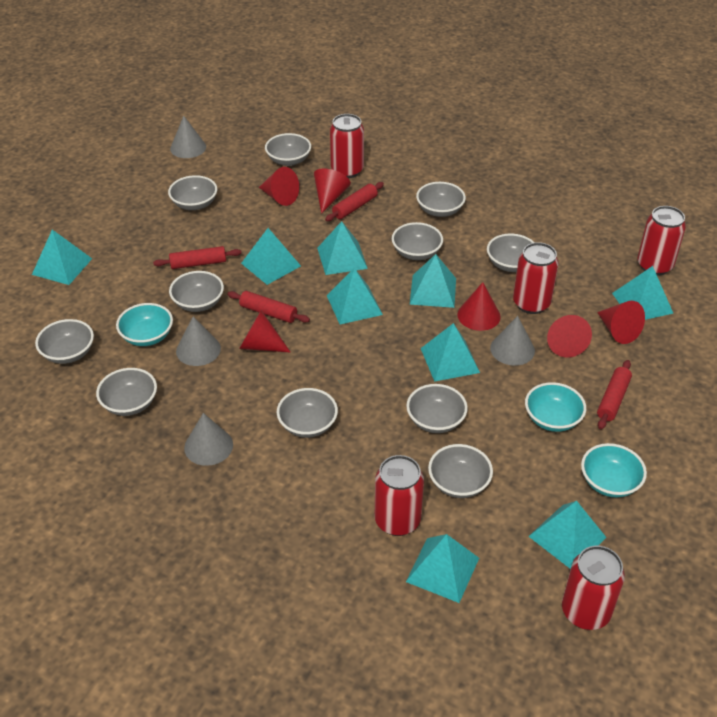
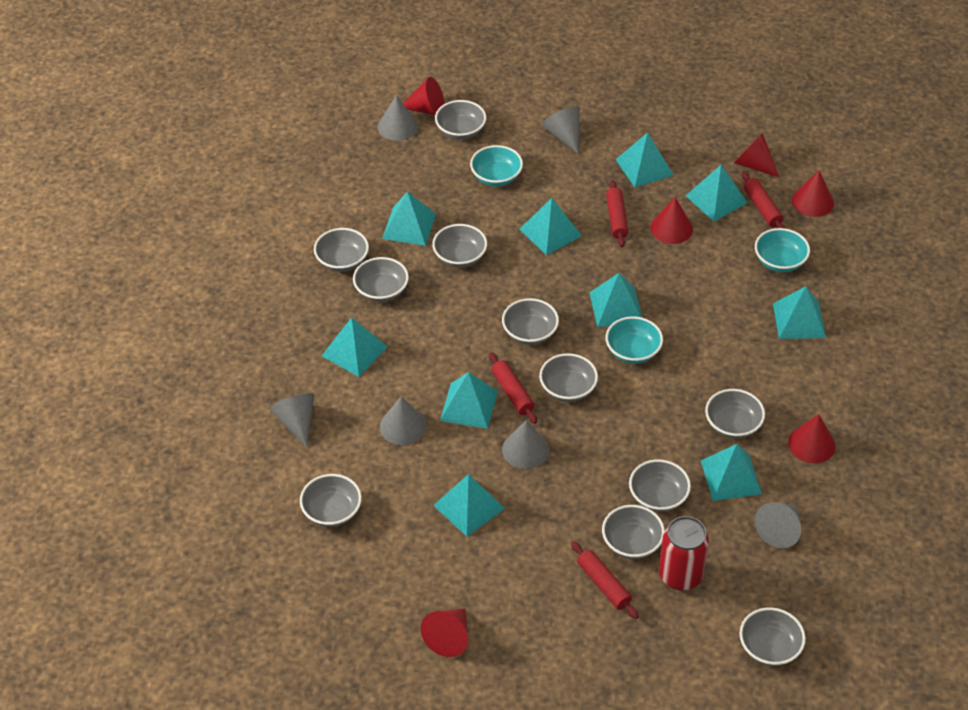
grey cone: 4 -> 6
red can: 5 -> 1
turquoise pyramid: 9 -> 10

